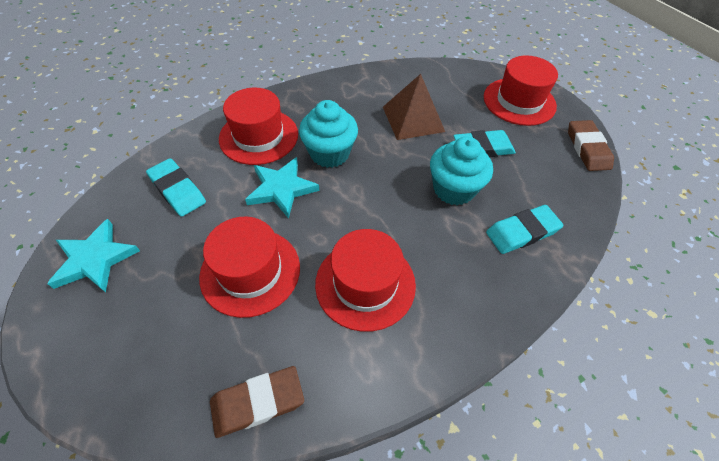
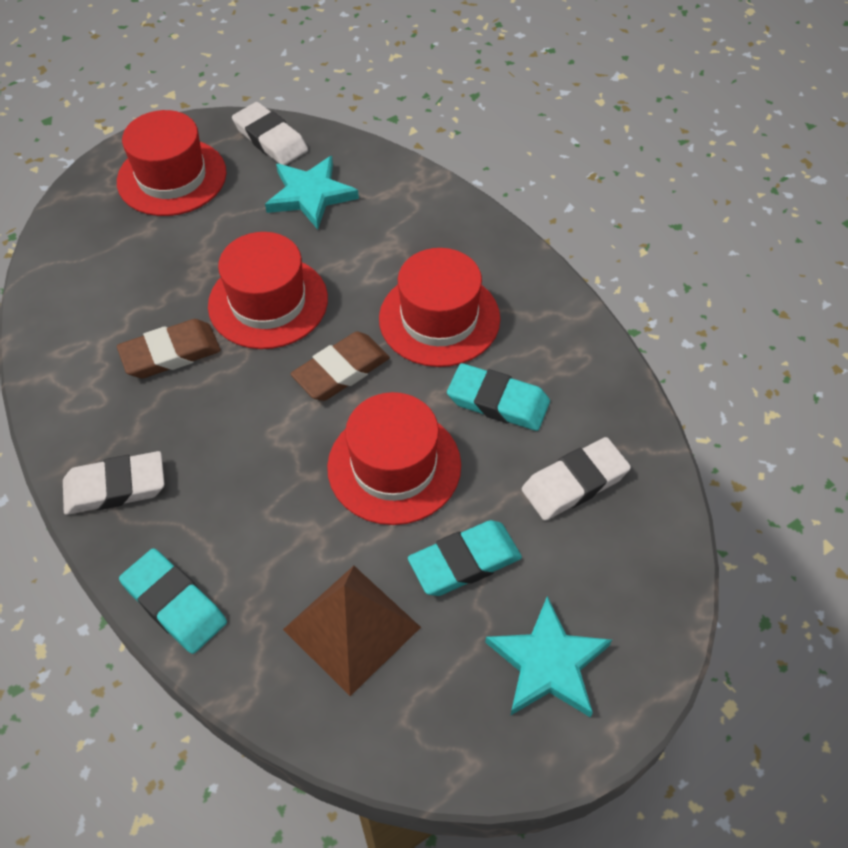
turquoise cupcake: 2 -> 0
white eraser: 0 -> 3

